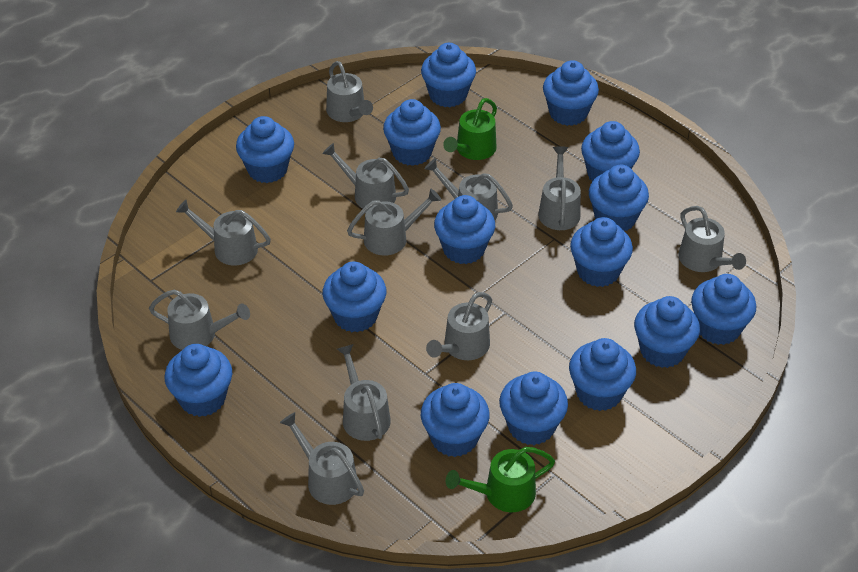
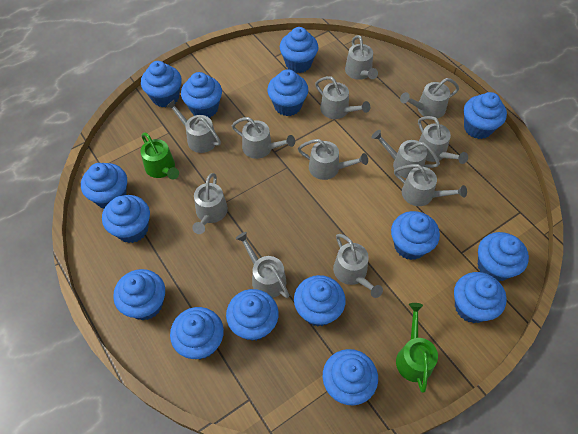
grey watering can: 11 -> 12

